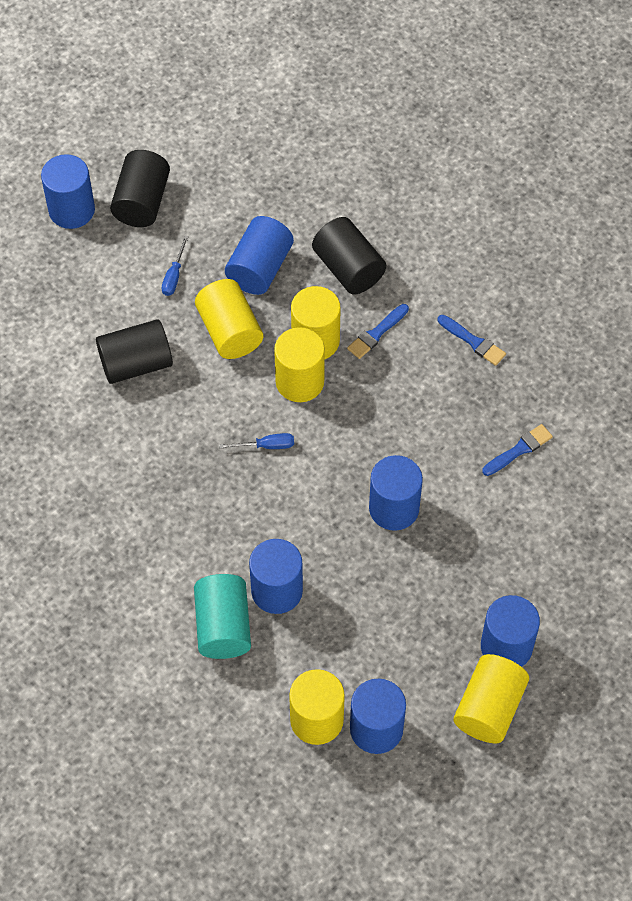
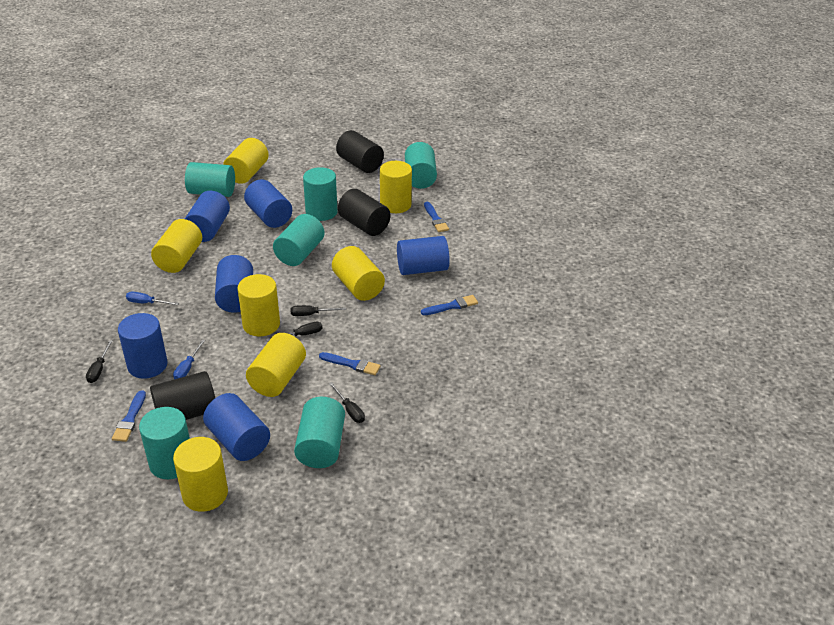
black screwdriver: 0 -> 4
blue brush: 3 -> 4
turquoise cylinder: 1 -> 6
yellow cylinder: 5 -> 7

